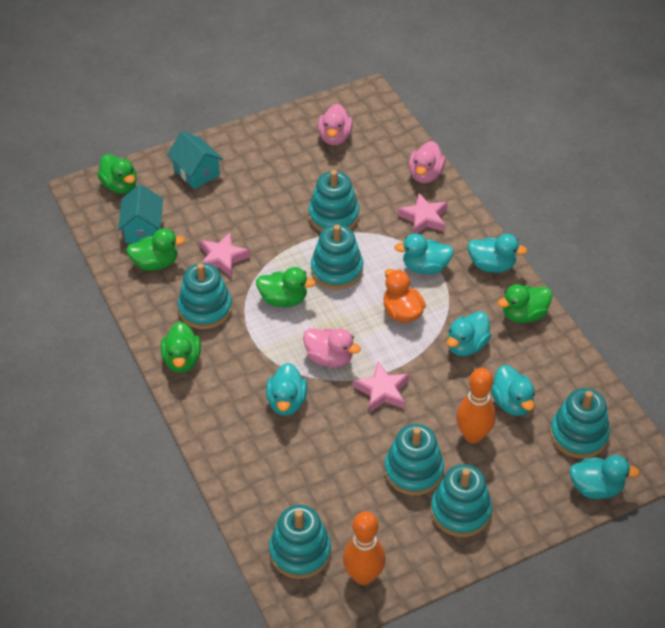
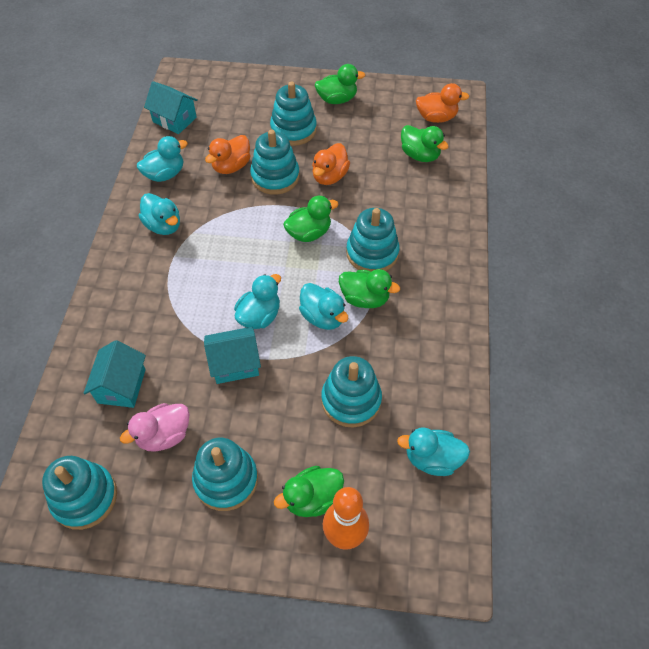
orange bowling pin: 2 -> 1
orange duck: 1 -> 3
pink duck: 3 -> 1
pink star: 3 -> 0
turquoise duck: 6 -> 5
turquoise house: 2 -> 3
turquoise stacking toy: 7 -> 6

